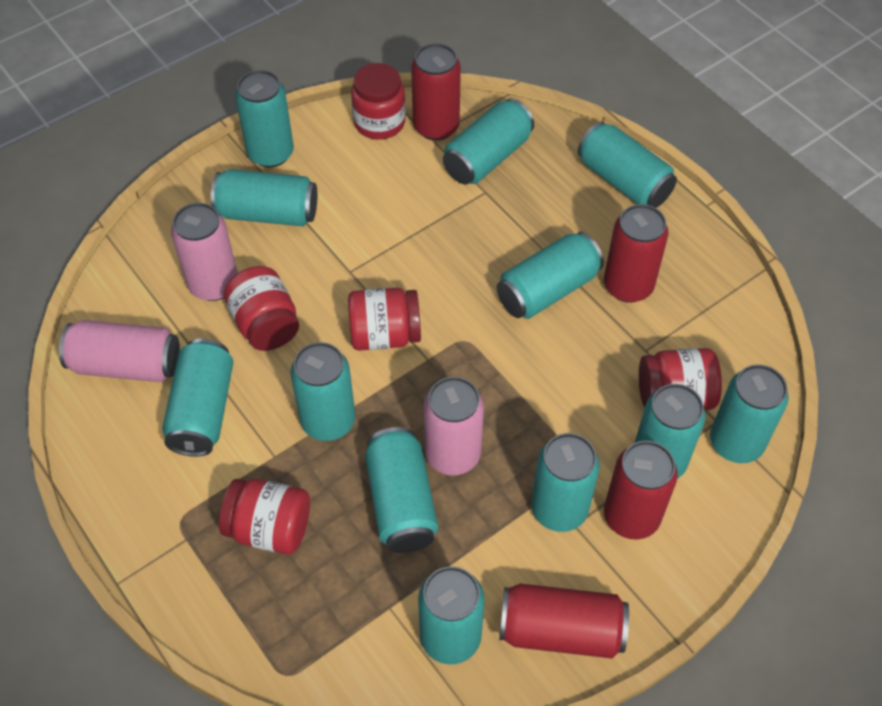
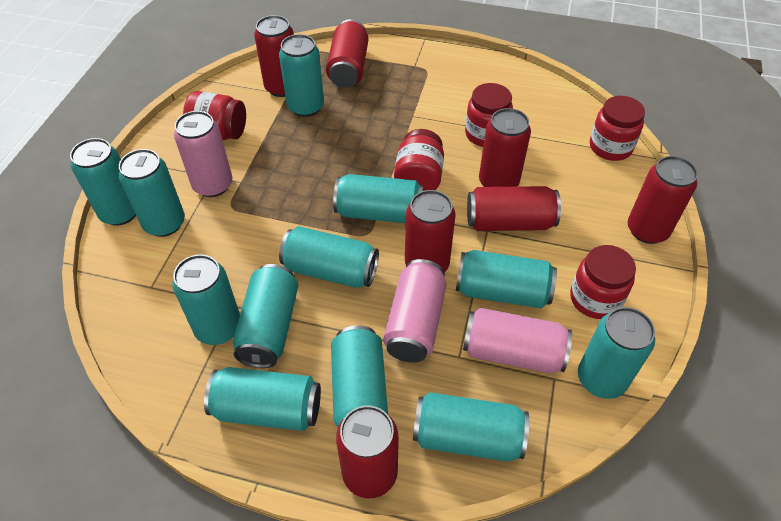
red can: 4 -> 7

